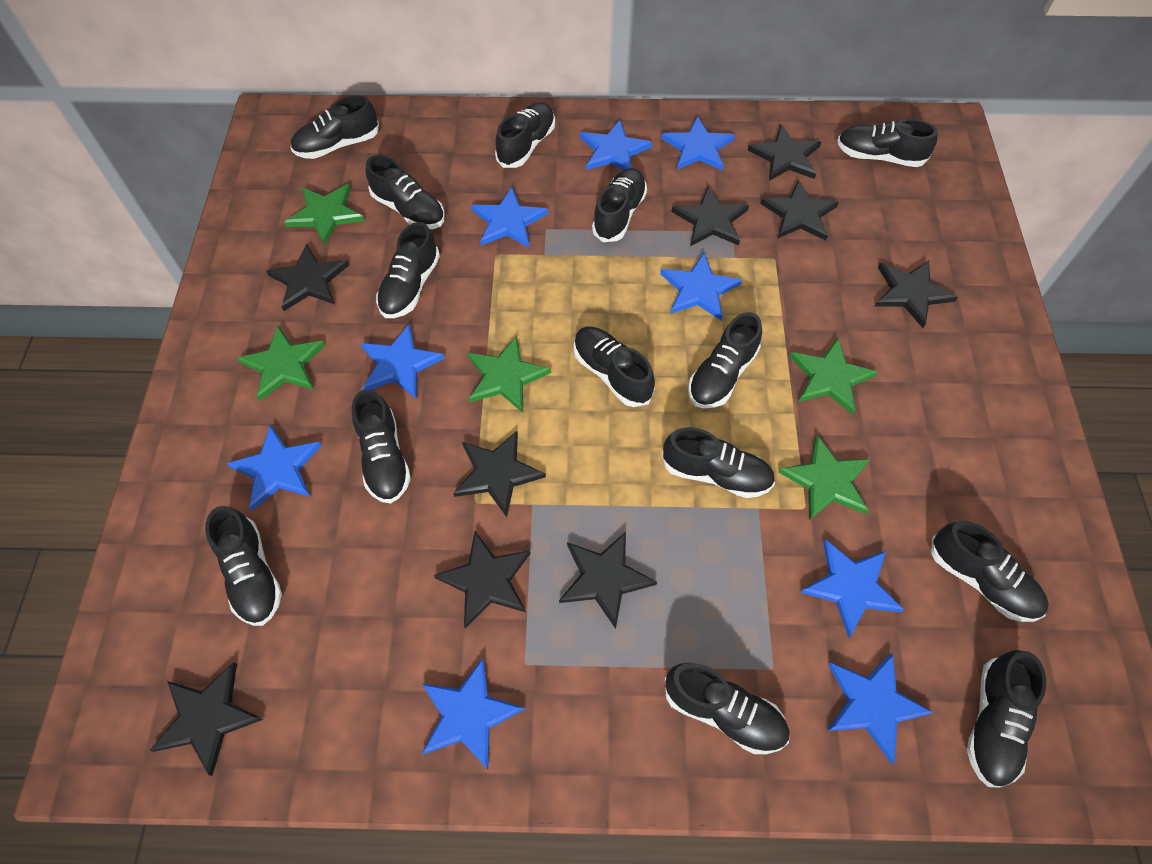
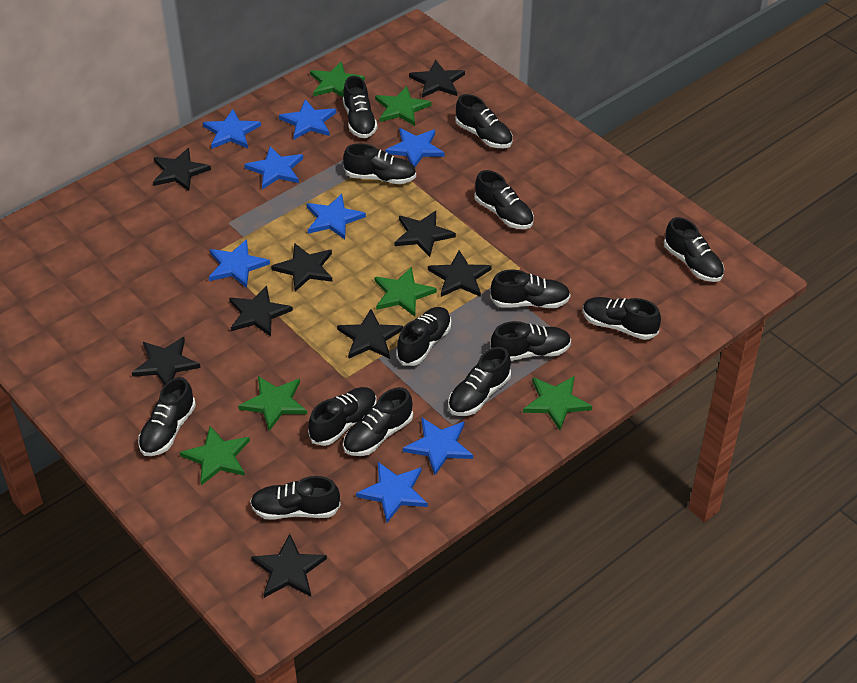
blue star: 9 -> 8
green star: 5 -> 6

